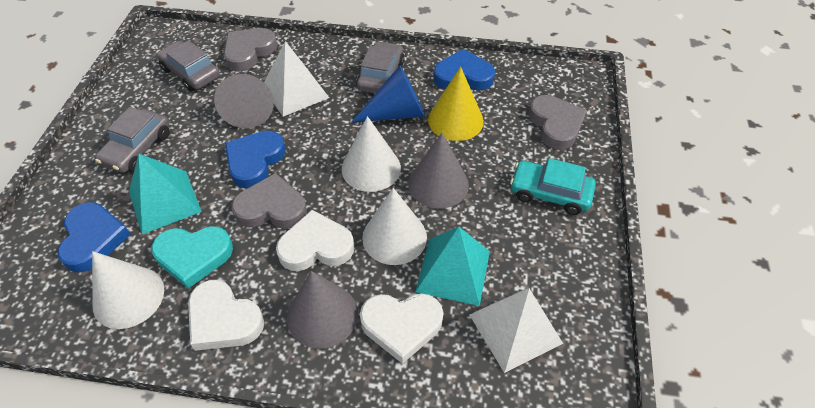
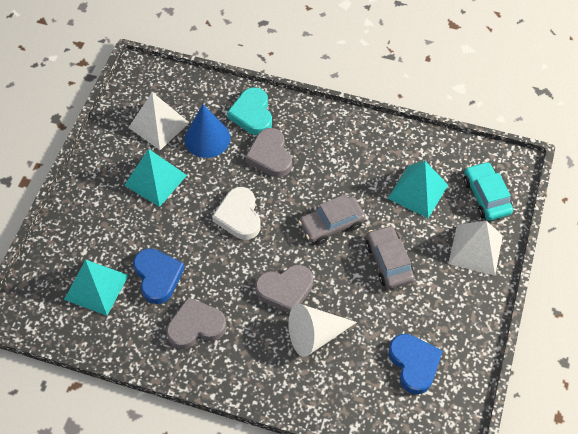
blue heart: 3 -> 2
grey car: 3 -> 2
grey cone: 3 -> 0
turquoise pyramid: 2 -> 3
white cone: 3 -> 1
white heart: 3 -> 1
yellow cone: 1 -> 0

